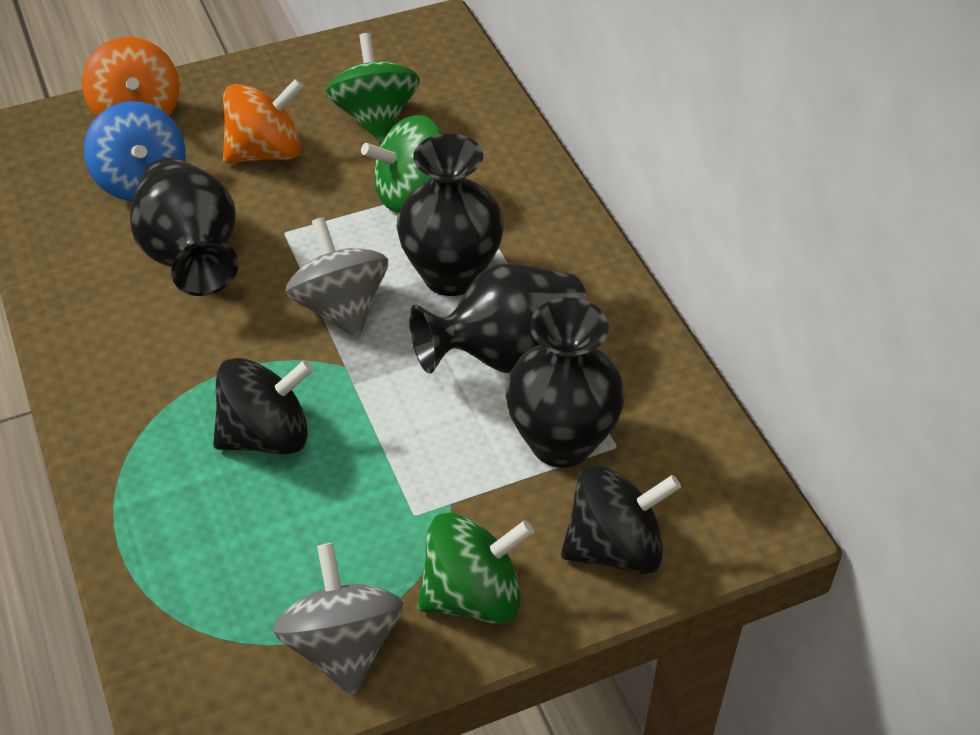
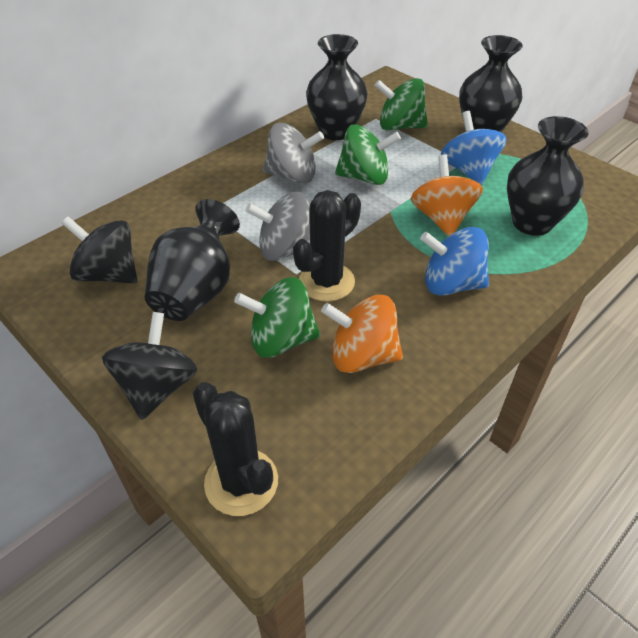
black cactus: 0 -> 2
blue spinning top: 1 -> 2

